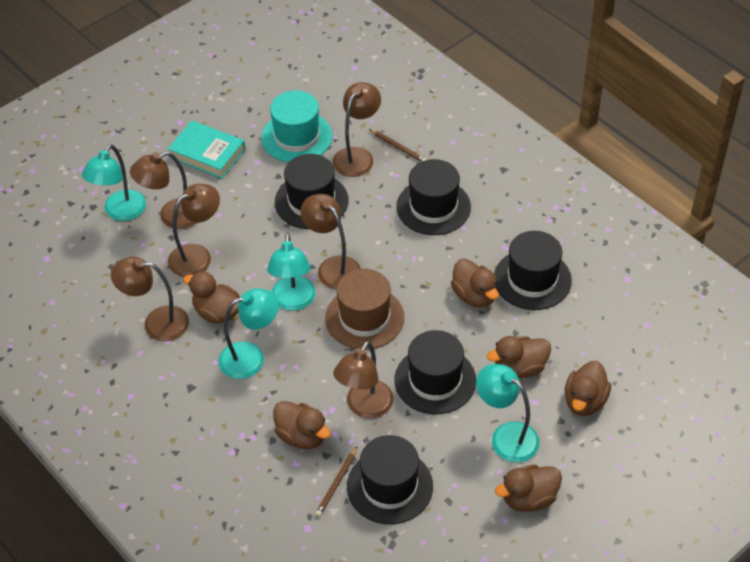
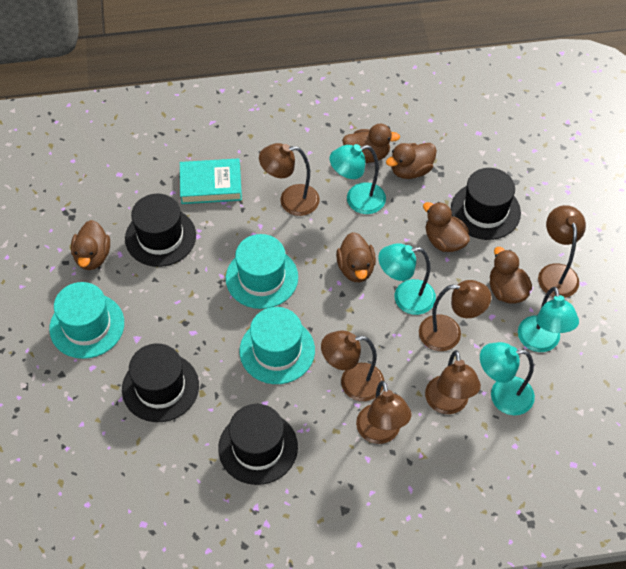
black hat: 5 -> 4
brown hat: 1 -> 0
brown pencil: 2 -> 0
turquoise hat: 1 -> 3

